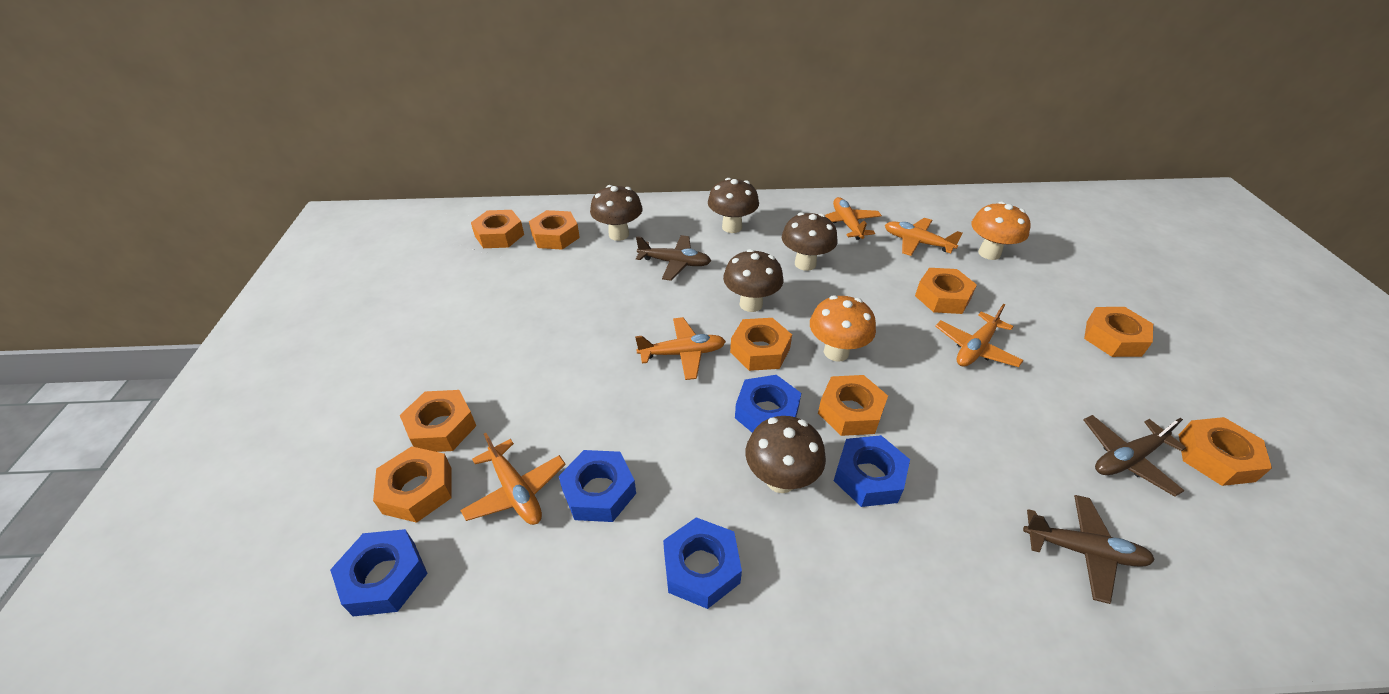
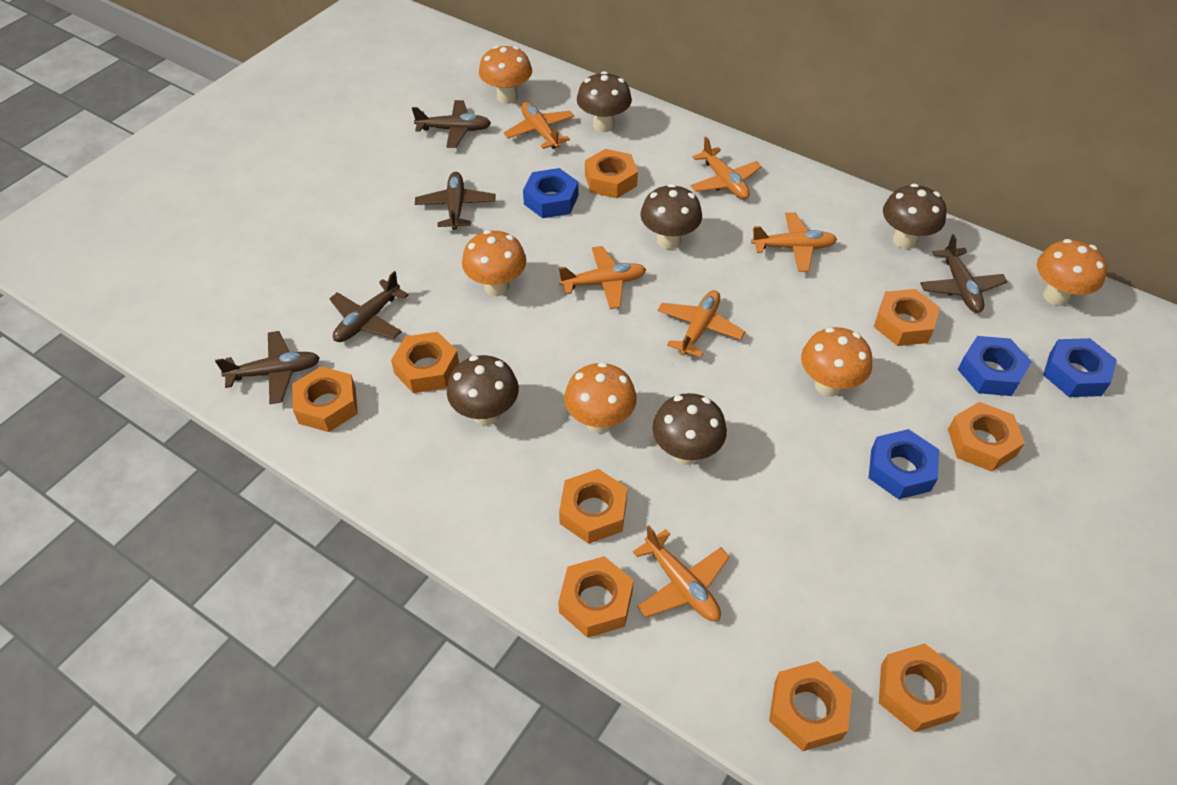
blue nut: 5 -> 4
brown plane: 3 -> 5
orange mushroom: 2 -> 5
orange plane: 5 -> 6

